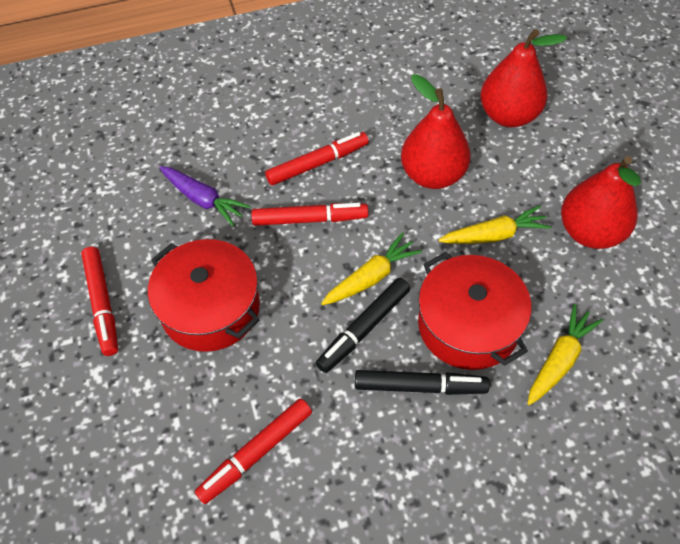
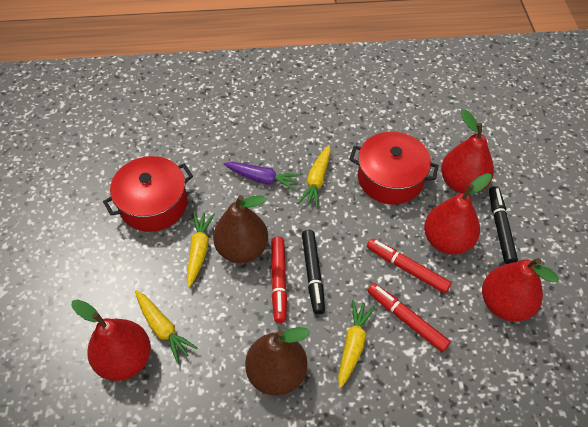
brown pear: 0 -> 2
red marker: 4 -> 3
red pear: 3 -> 4
yellow carrot: 3 -> 4

